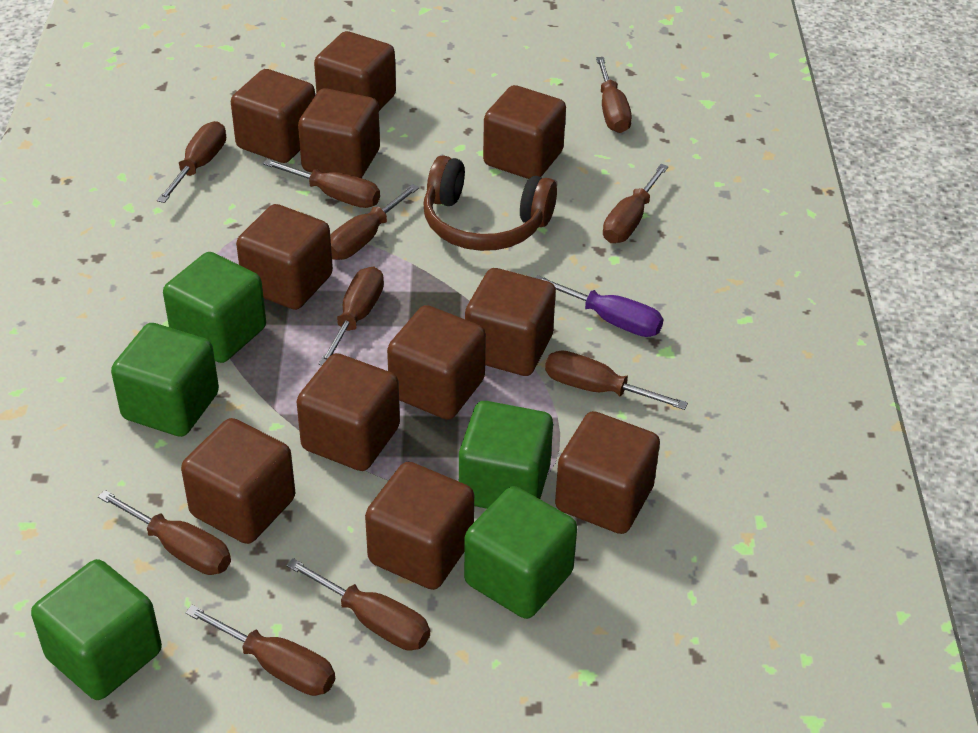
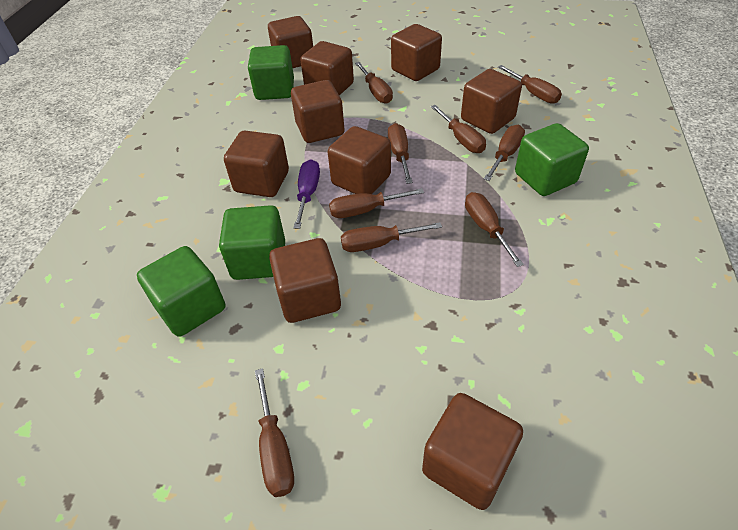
brown cube: 11 -> 9
brown headphones: 1 -> 0
brown screwdriver: 10 -> 9
green cube: 5 -> 4

